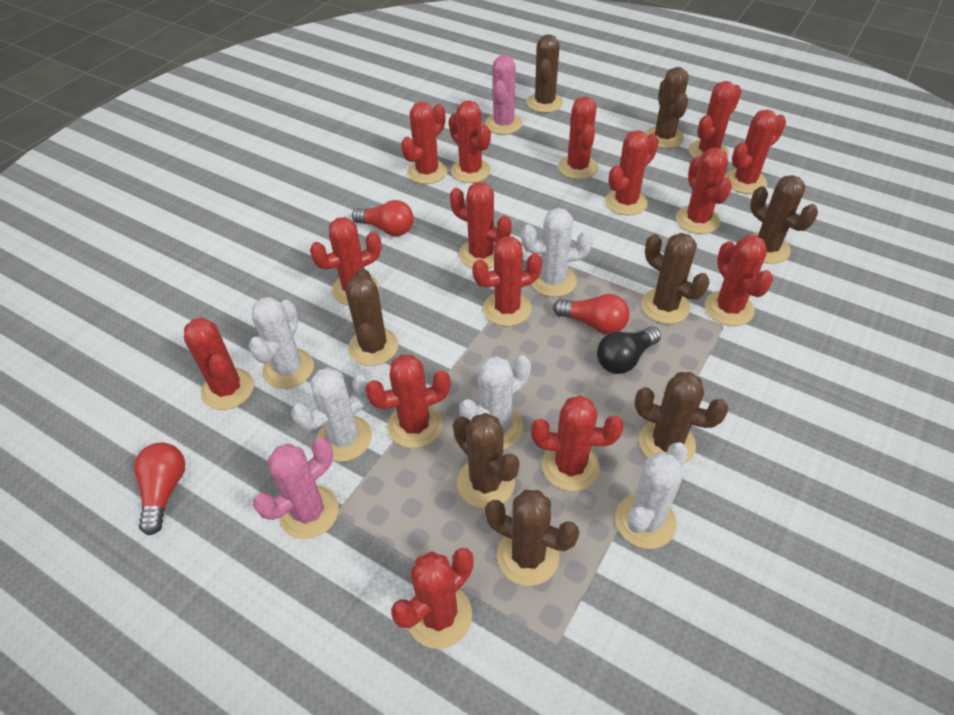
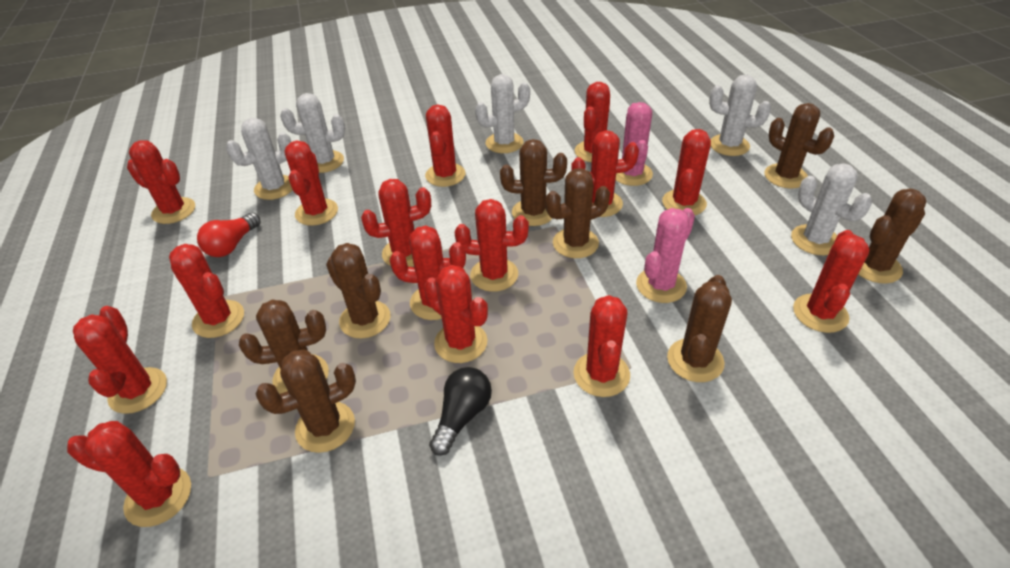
red light bulb: 3 -> 1

